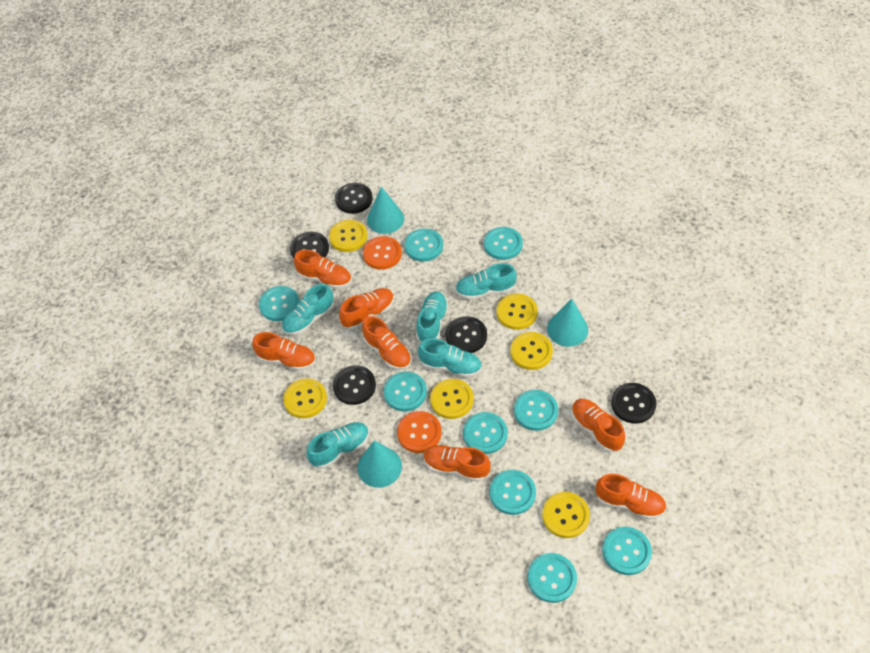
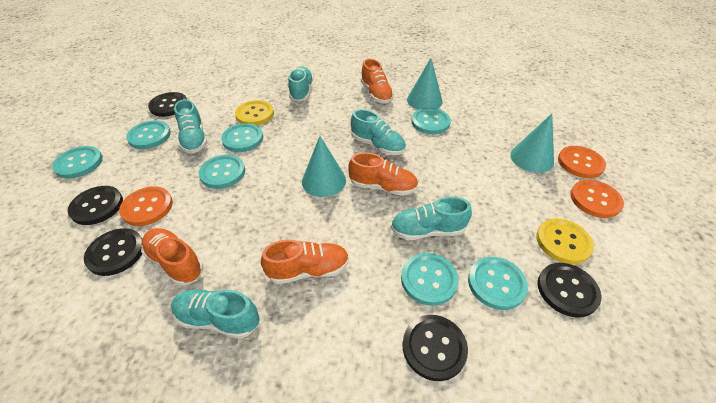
orange button: 2 -> 3
orange shoe: 7 -> 4
turquoise button: 9 -> 7
yellow button: 6 -> 2

